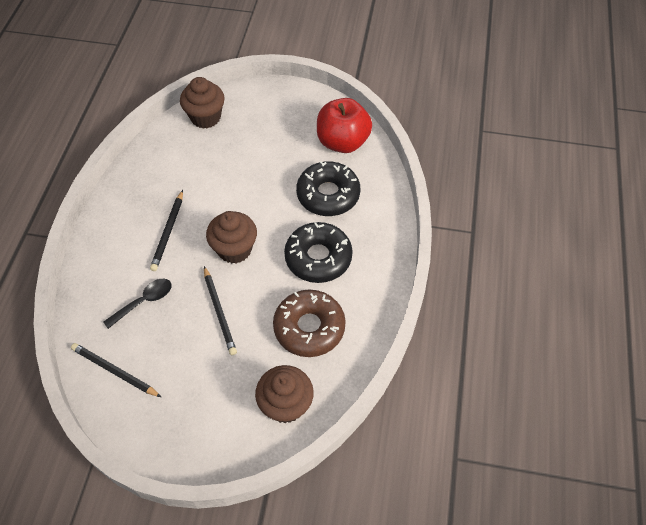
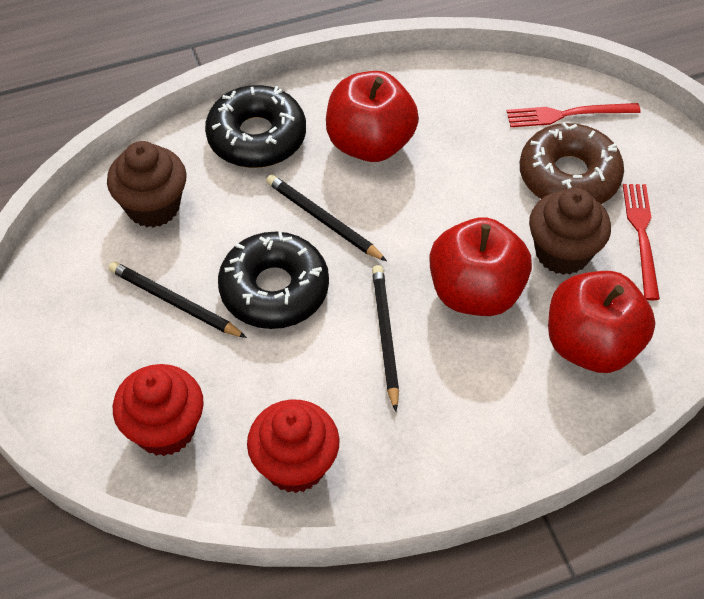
black spoon: 1 -> 0
brown cupcake: 3 -> 2
red apple: 1 -> 3
red cupcake: 0 -> 2
red fork: 0 -> 2

